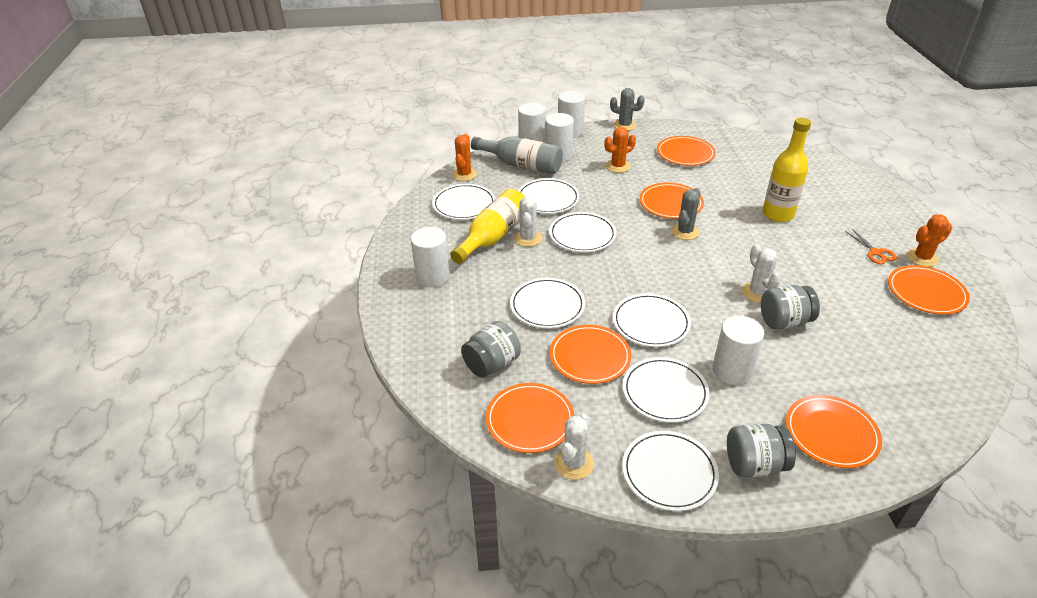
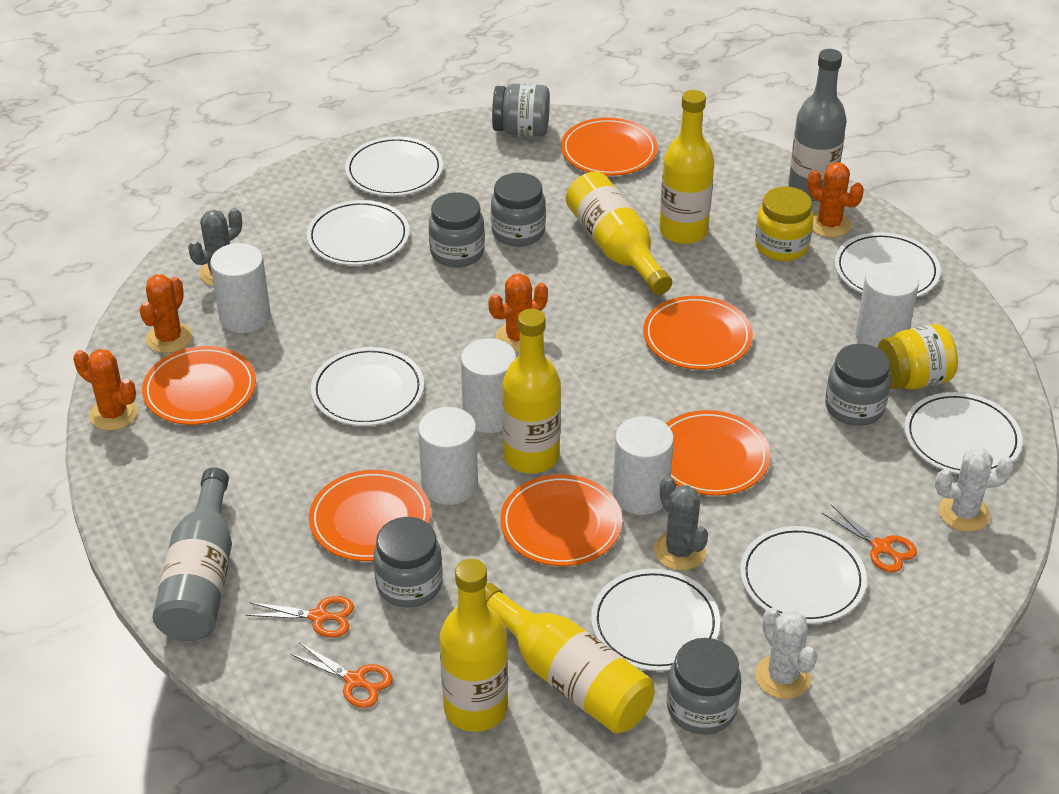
grey bottle: 1 -> 2
grey jar: 3 -> 6
orange cactus: 3 -> 4
orange scissors: 1 -> 3
white cactus: 3 -> 2
yellow bottle: 2 -> 5
yellow jar: 0 -> 2

